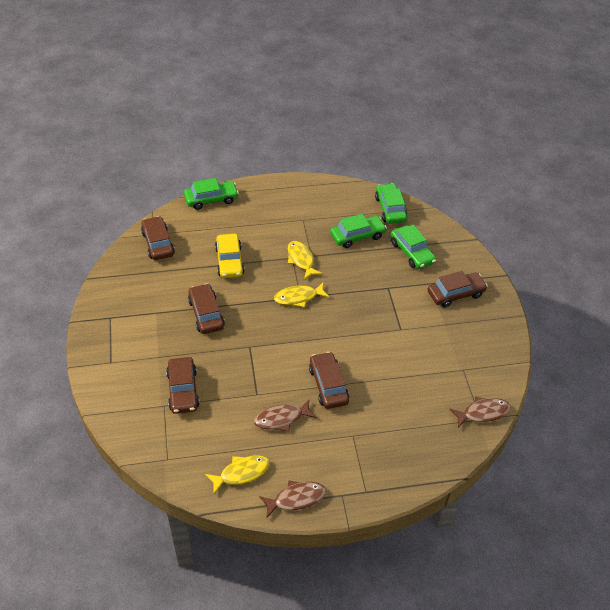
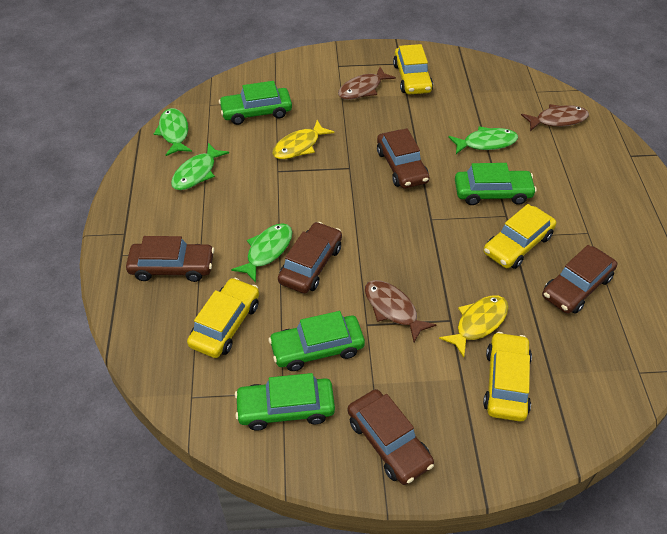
green fish: 0 -> 4
yellow car: 1 -> 4
yellow fish: 3 -> 2

